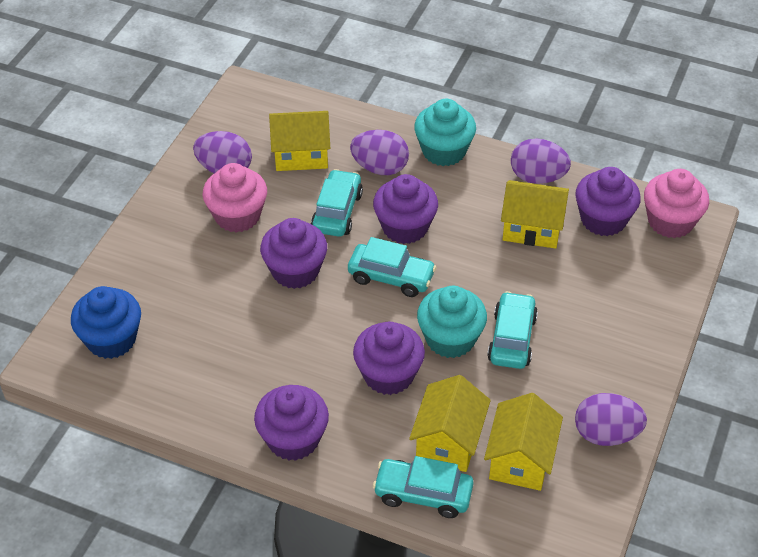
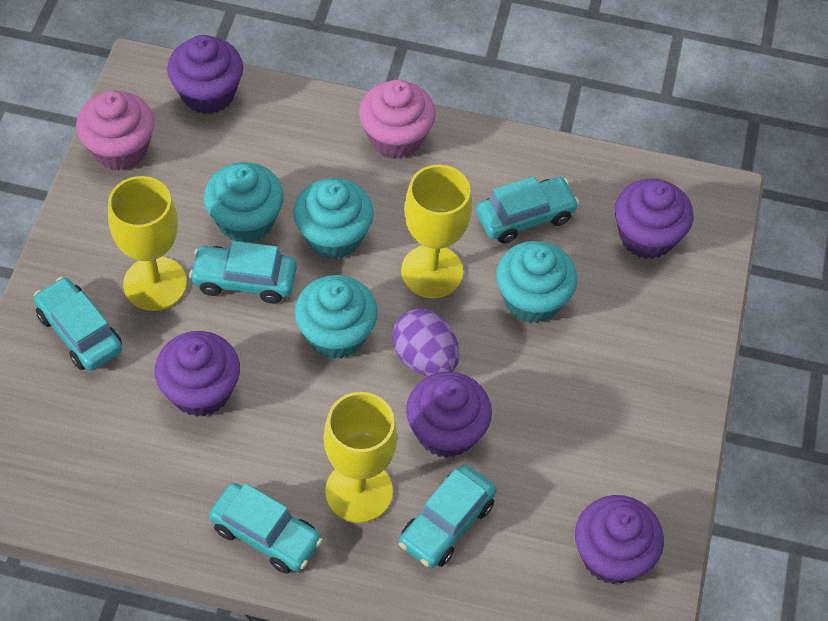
blue cupcake: 1 -> 0
purple egg: 4 -> 1
turquoise car: 4 -> 5
turquoise cupcake: 2 -> 4
yellow goblet: 0 -> 3
yellow house: 4 -> 0

